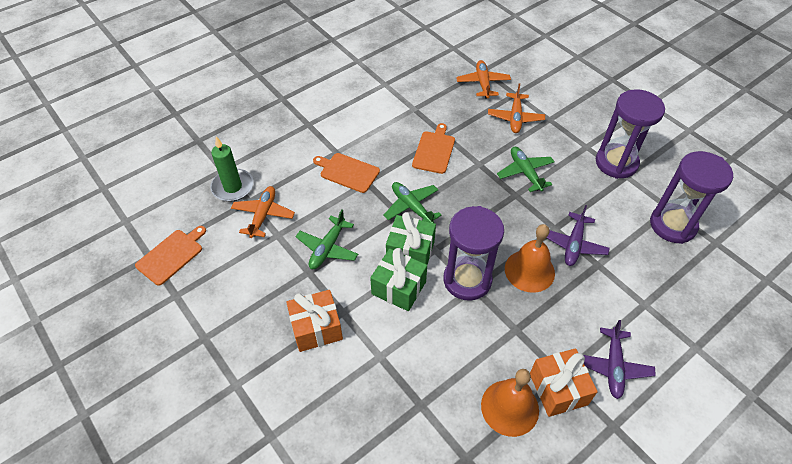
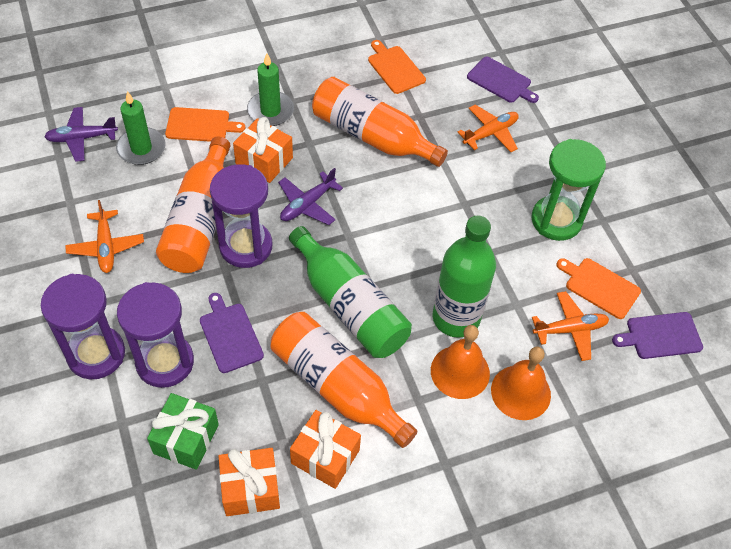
green bottle: 0 -> 2
green candle: 1 -> 2
green gift: 2 -> 1
green hourglass: 0 -> 1
green plane: 3 -> 0
orange bottle: 0 -> 3
orange gift: 2 -> 3
purple cutting board: 0 -> 3

